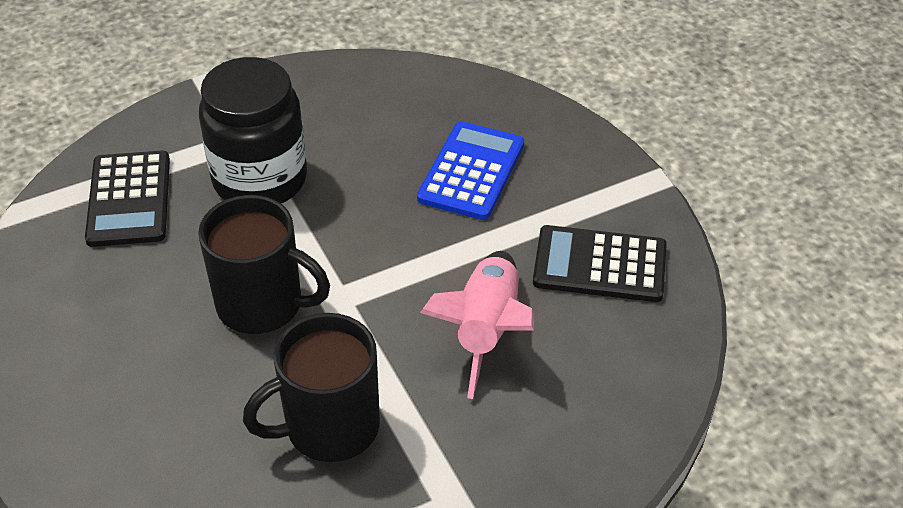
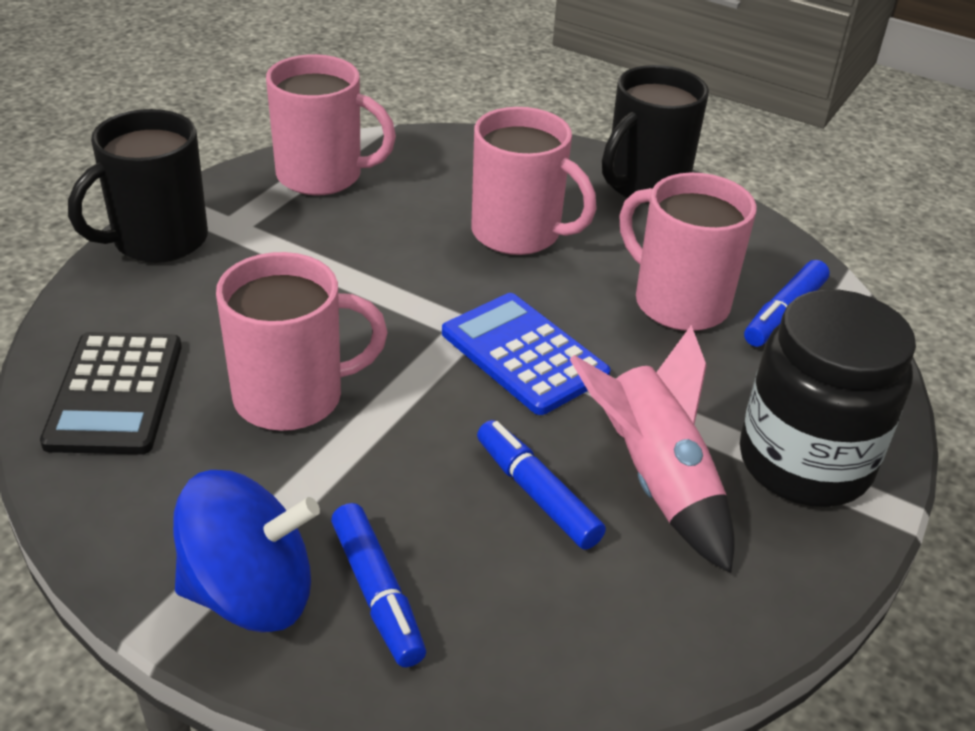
black calculator: 2 -> 1
blue marker: 0 -> 3
blue spinning top: 0 -> 1
pink mug: 0 -> 4

